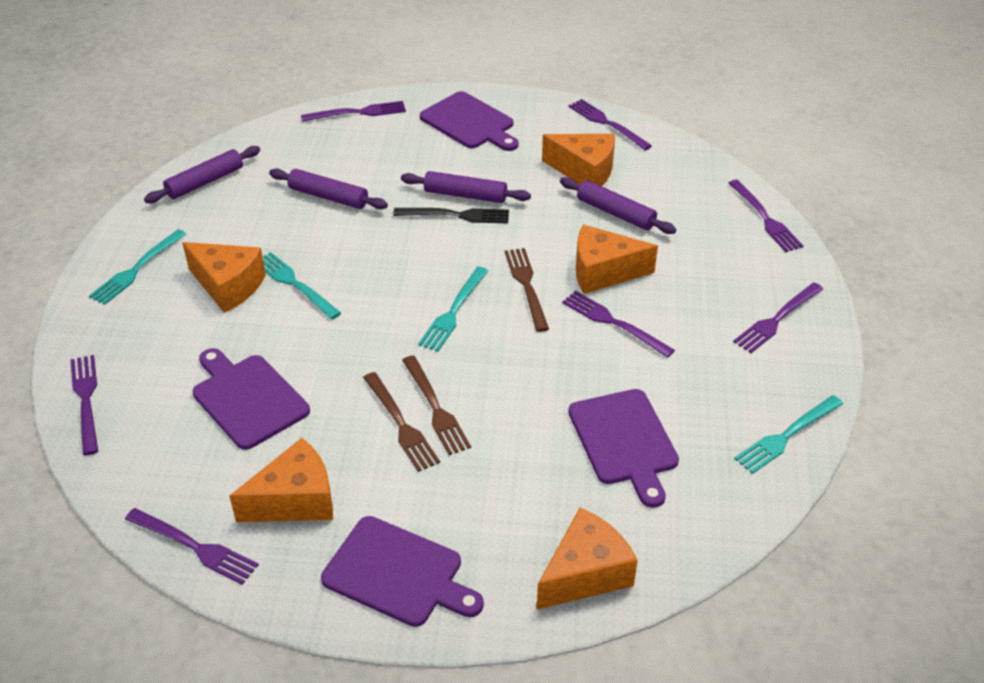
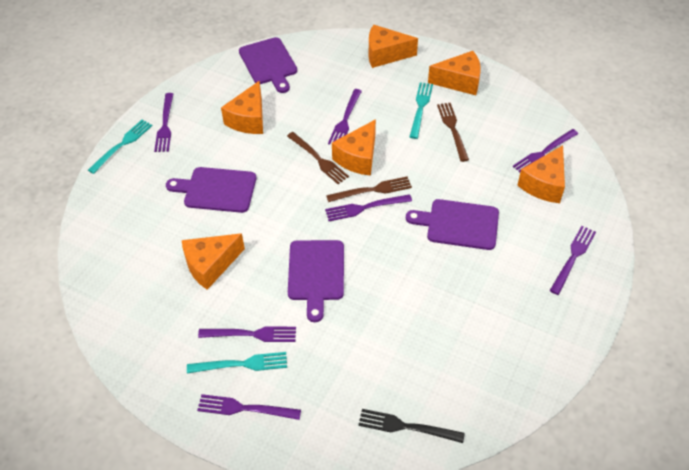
orange cheese: 5 -> 6
purple rolling pin: 4 -> 0
turquoise fork: 4 -> 3

